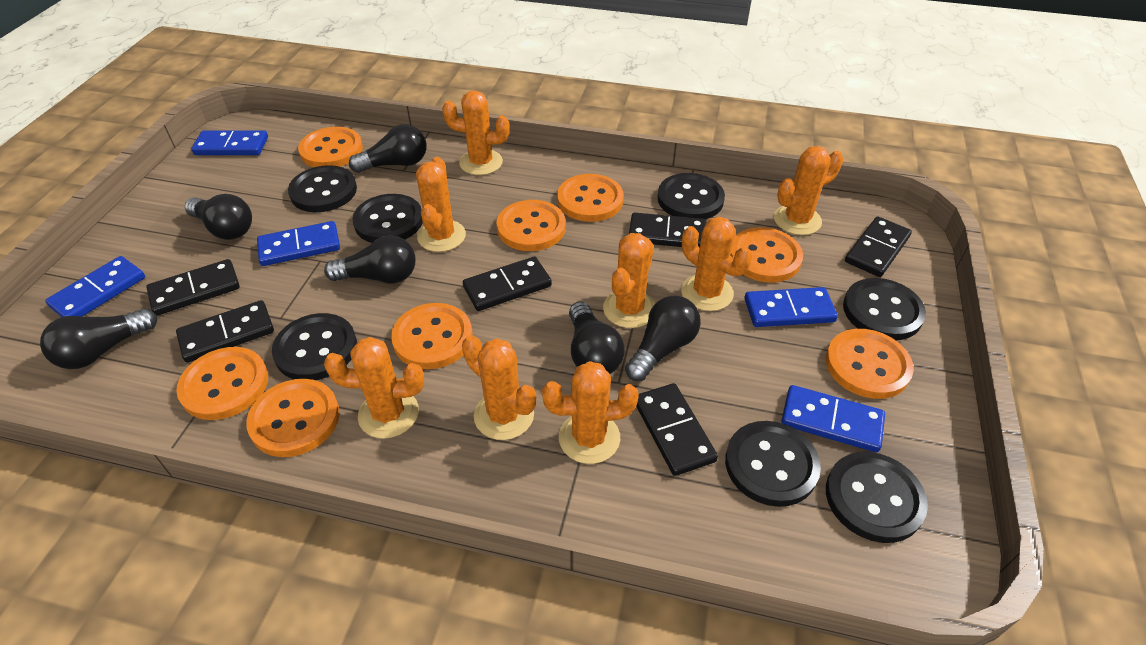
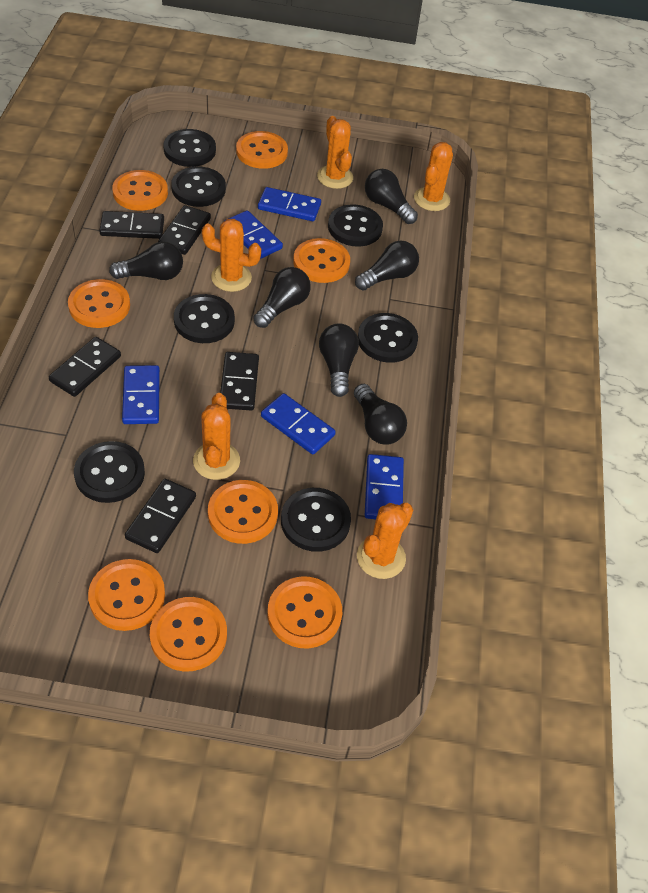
black domino: 6 -> 5
orange cactus: 8 -> 5

